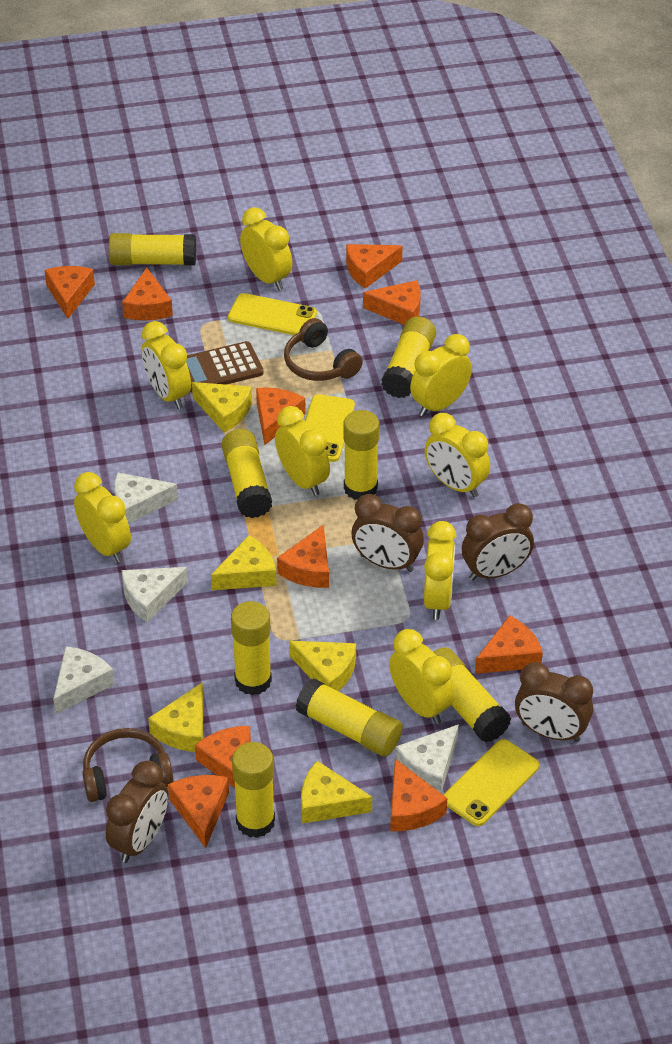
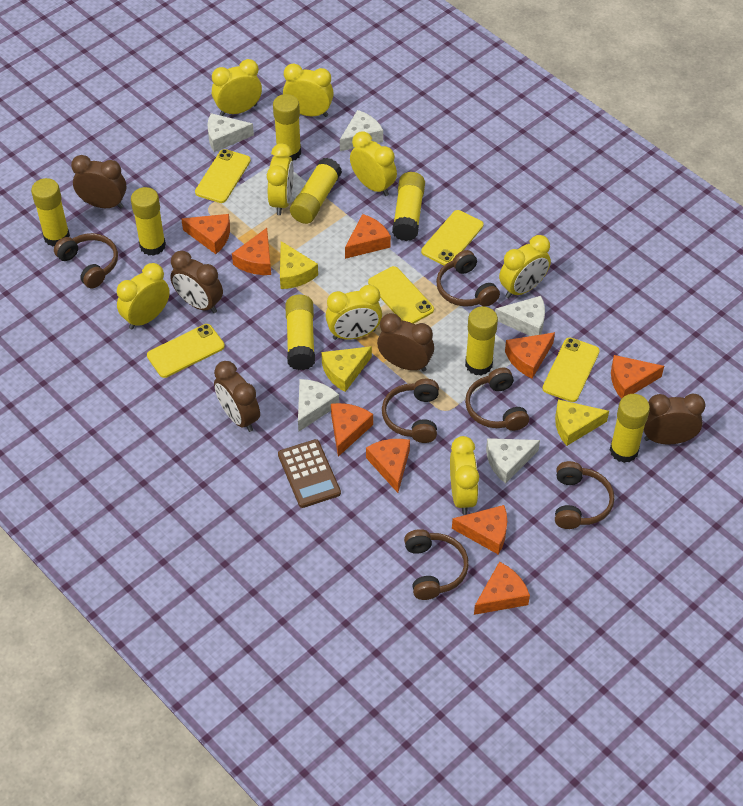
brown clock: 4 -> 5
brown headphones: 2 -> 6
orange cheese: 10 -> 9
white cheese: 4 -> 5
yellow cheese: 5 -> 3
yellow phone: 3 -> 5

